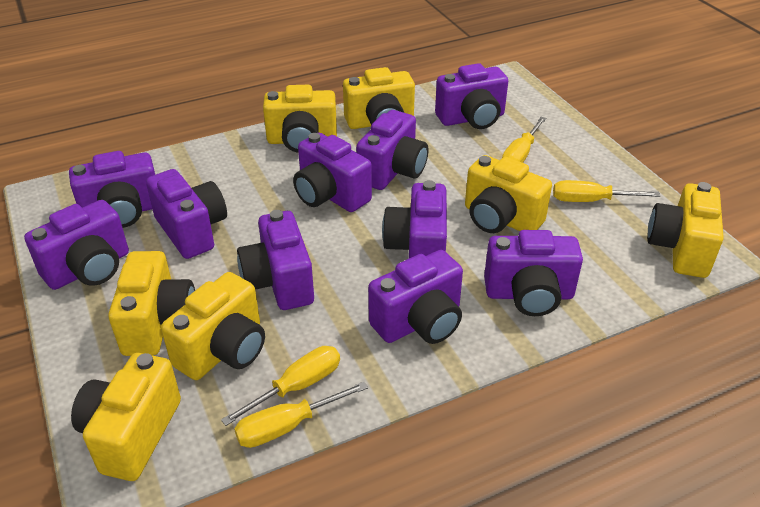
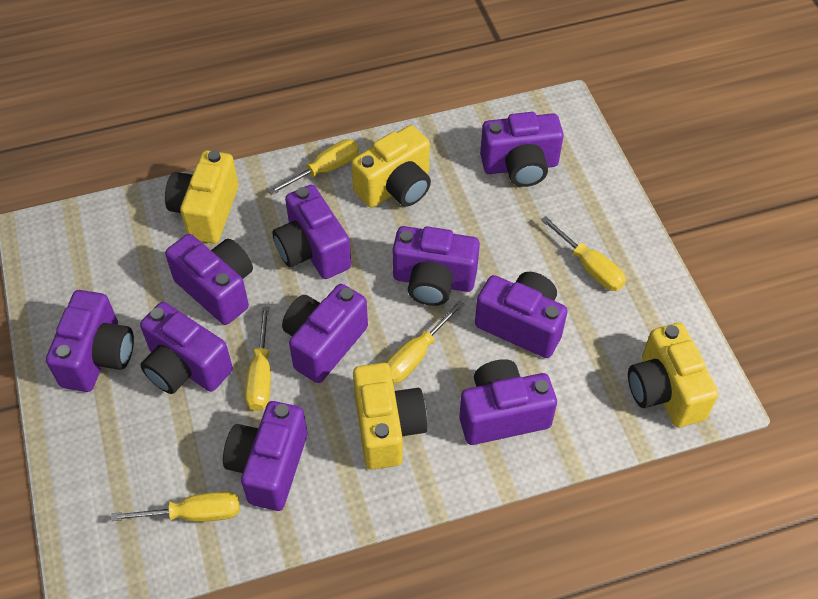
yellow camera: 7 -> 4
yellow screwdriver: 4 -> 5

